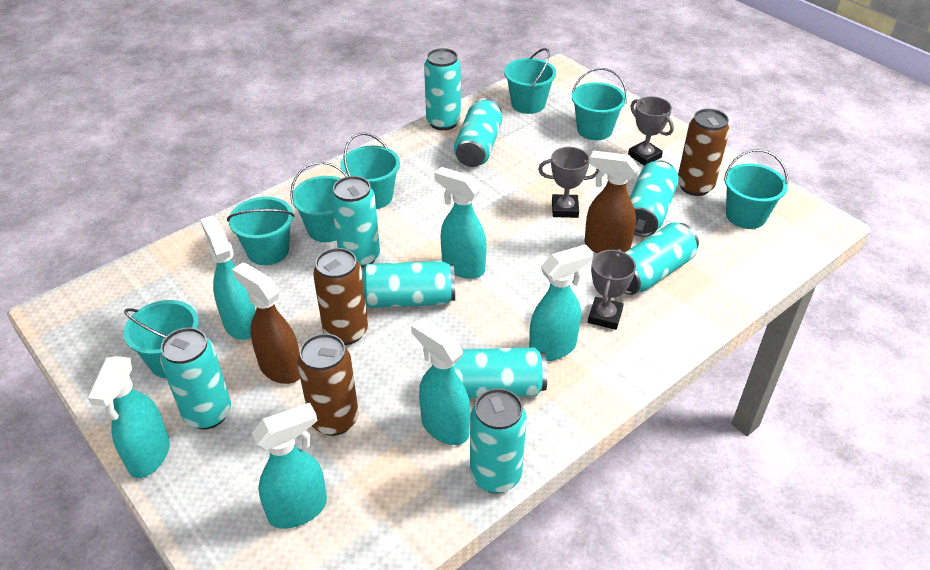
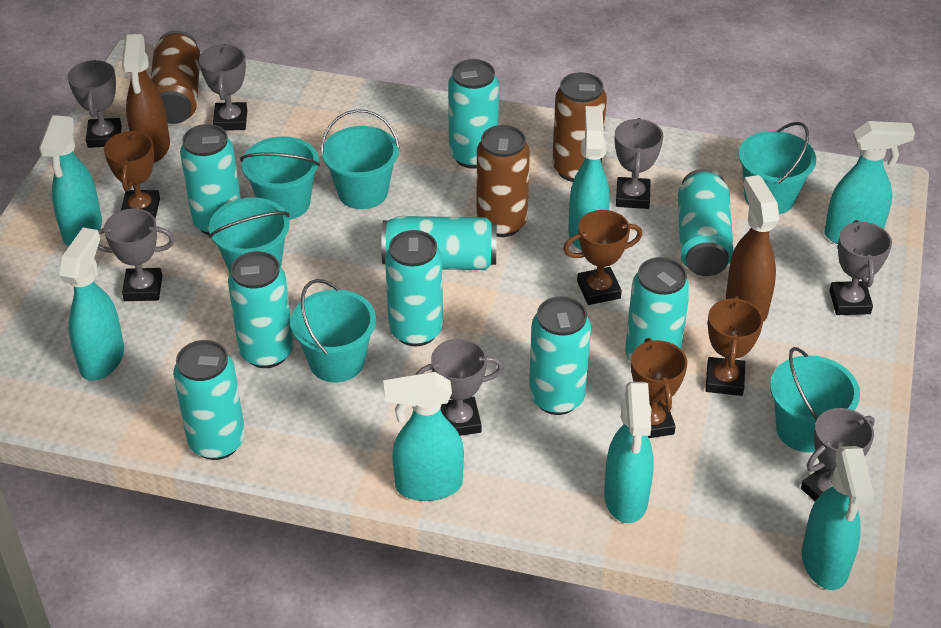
brown trophy: 0 -> 4
grey trophy: 3 -> 7
turquoise bucket: 7 -> 6
turquoise spray bottle: 6 -> 7

